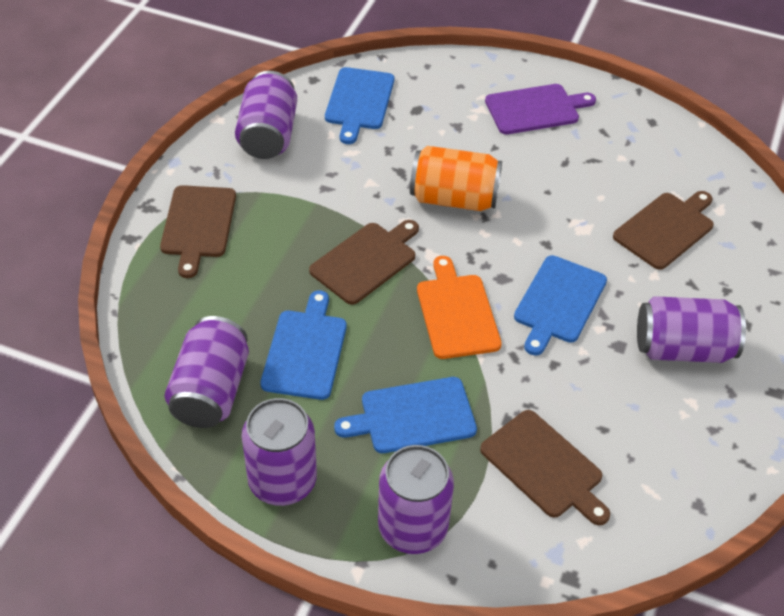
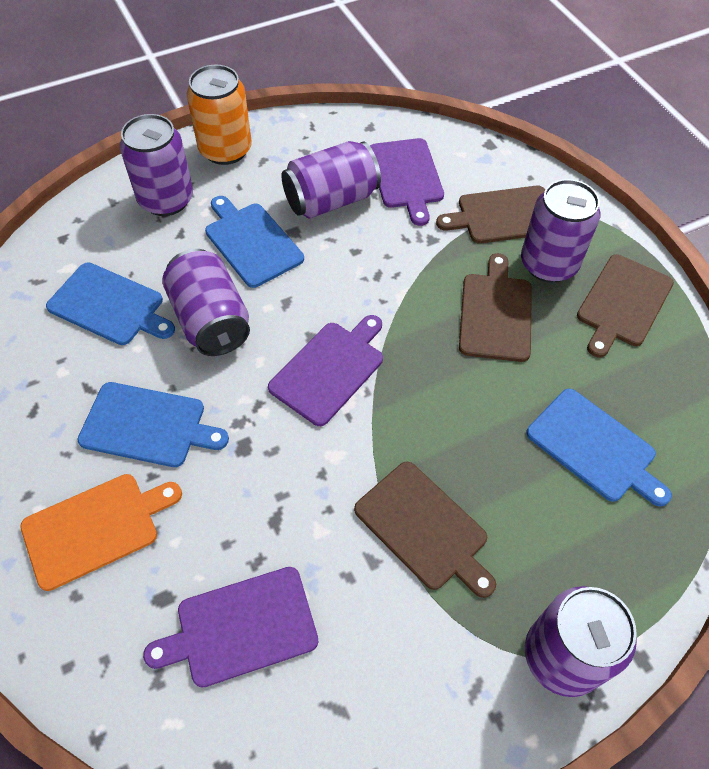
purple cutting board: 1 -> 3

